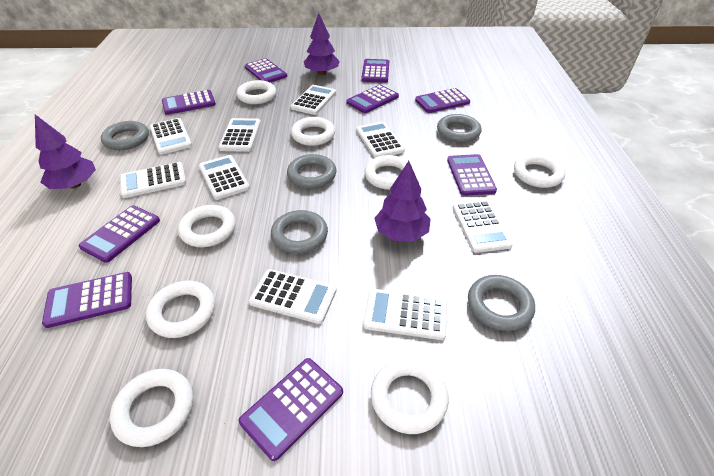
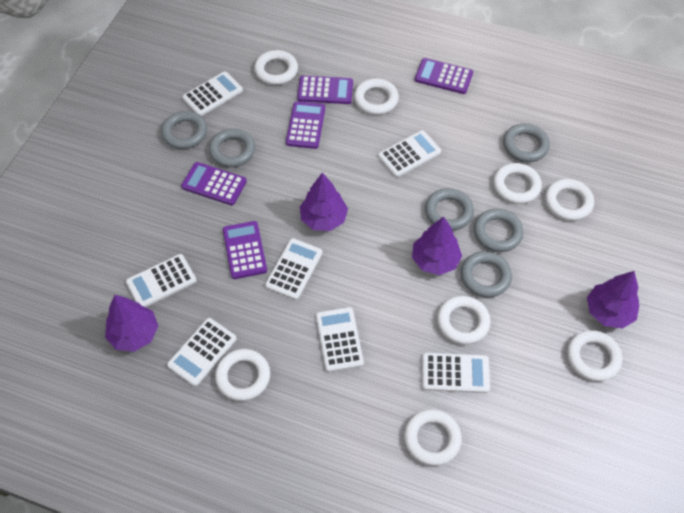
grey ring: 5 -> 6
purple calculator: 9 -> 5
purple tree: 3 -> 4
white calculator: 9 -> 7

